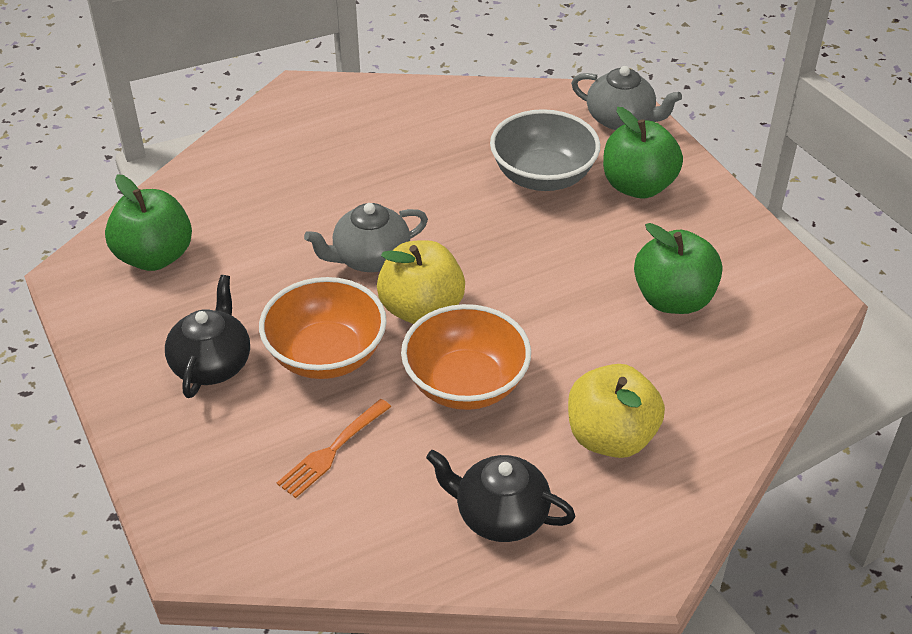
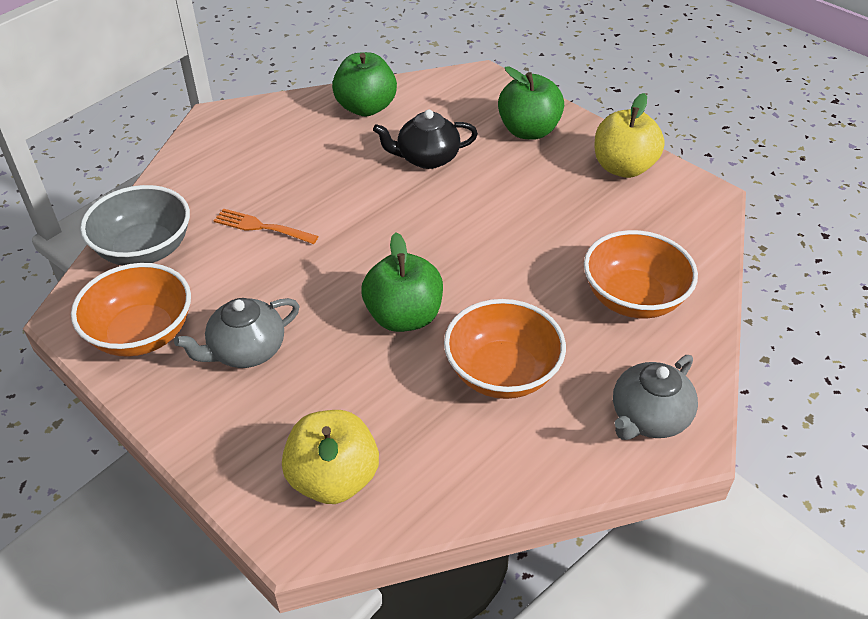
black teapot: 2 -> 1
orange bowl: 2 -> 3

